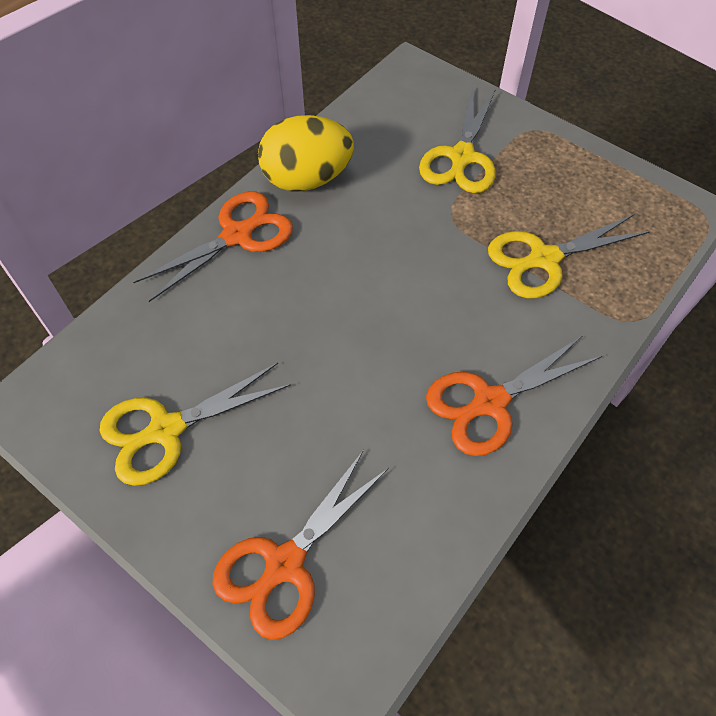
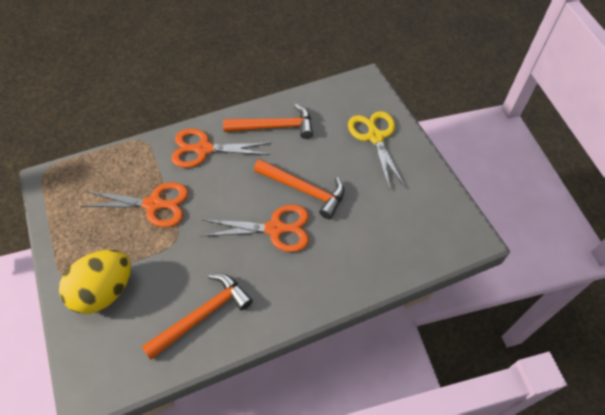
orange hammer: 0 -> 3
yellow scissors: 3 -> 1

